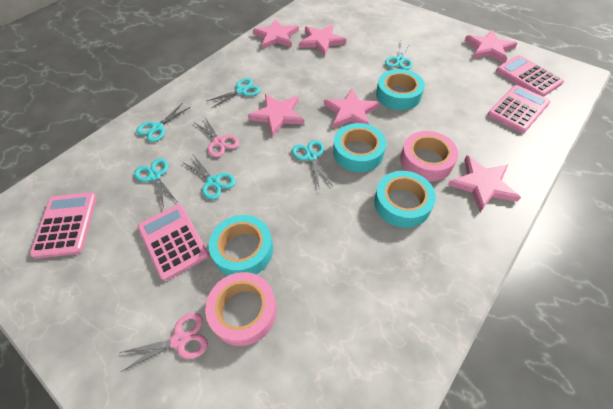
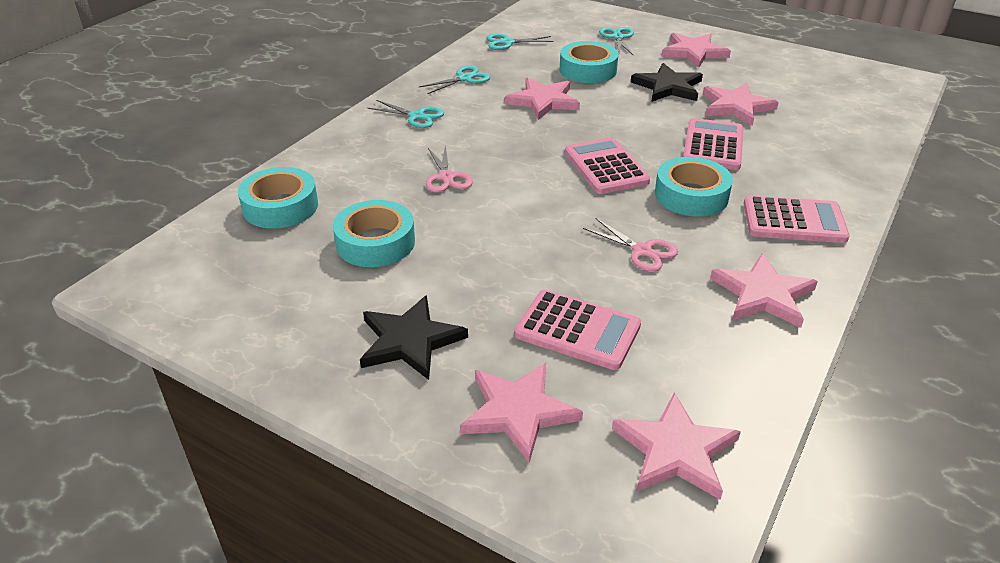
black star: 0 -> 2
pink tape: 2 -> 0
turquoise scissors: 6 -> 4

